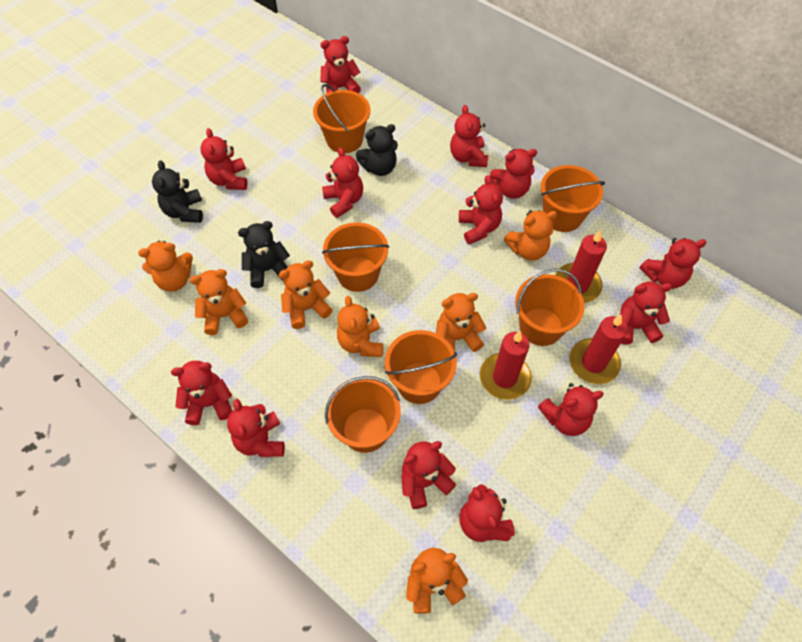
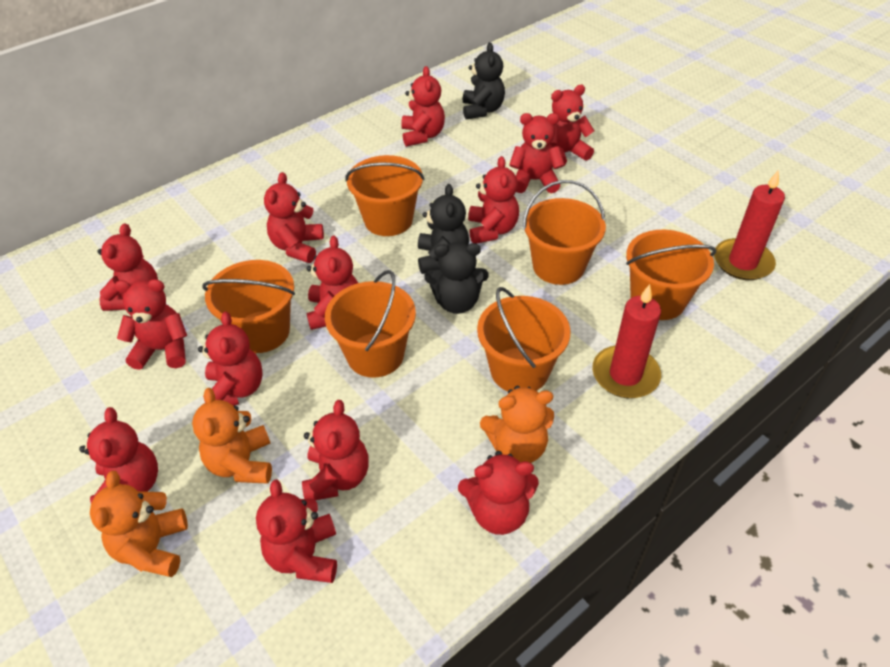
orange teddy bear: 7 -> 3
red candle: 3 -> 2

